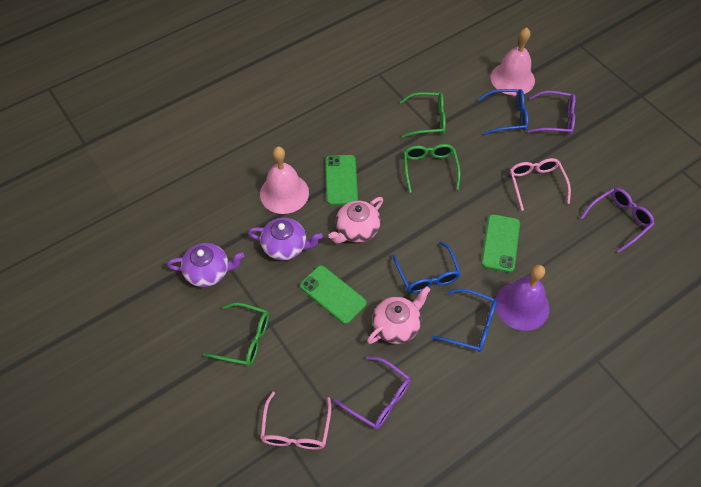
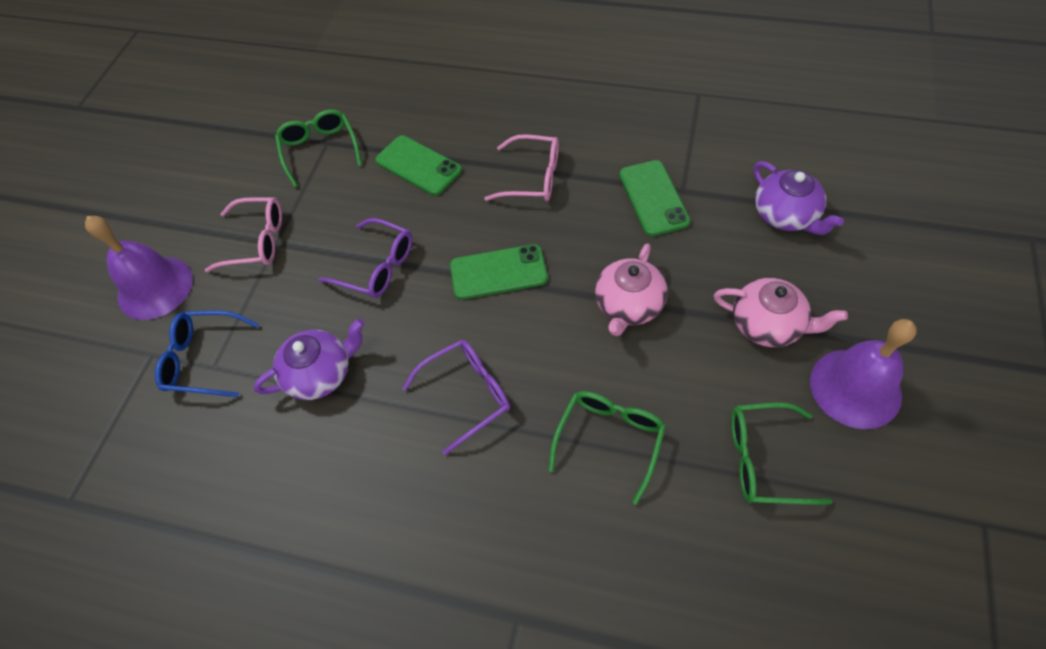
blue glasses: 3 -> 1
pink bell: 2 -> 0
purple bell: 1 -> 2
purple glasses: 3 -> 2

